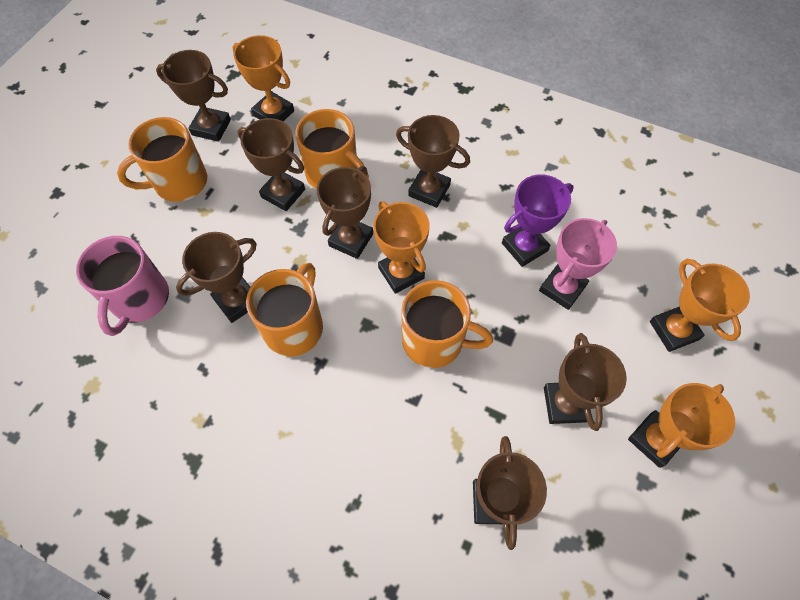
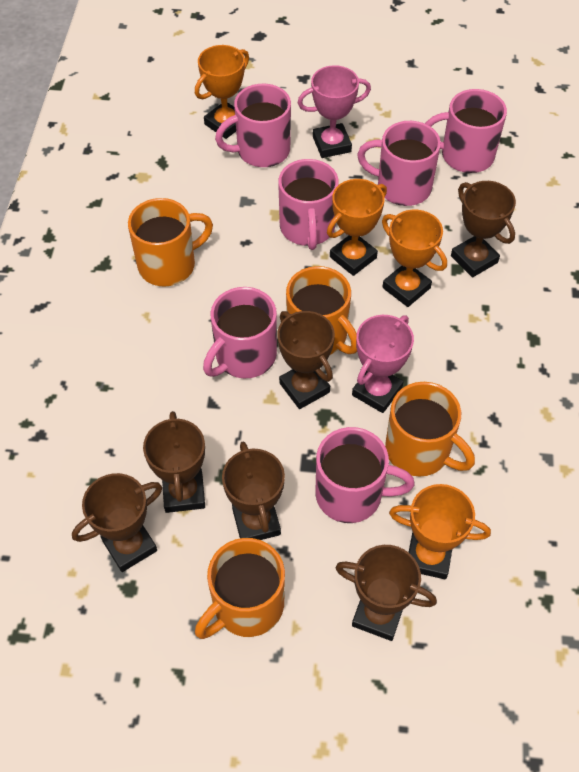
brown trophy: 7 -> 6
pink mug: 1 -> 6
pink trophy: 1 -> 2
purple trophy: 1 -> 0

